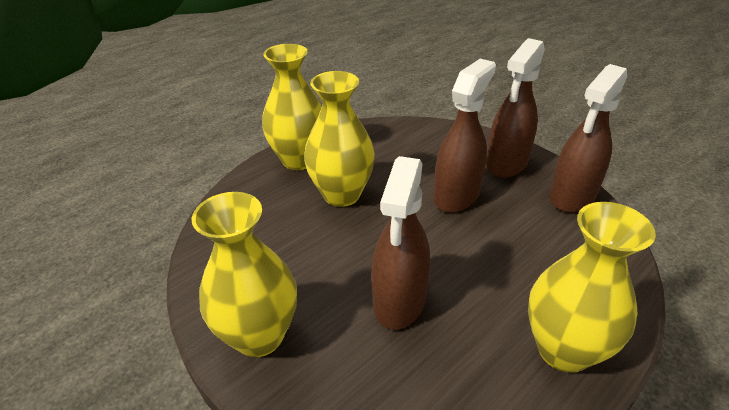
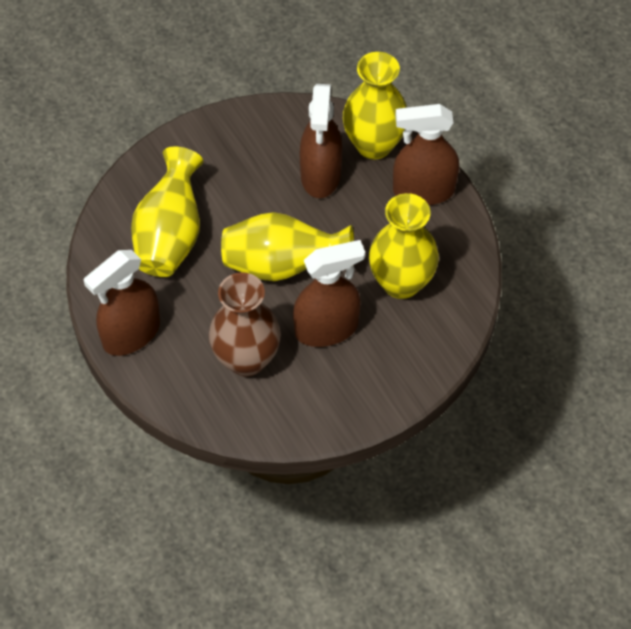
brown vase: 0 -> 1

